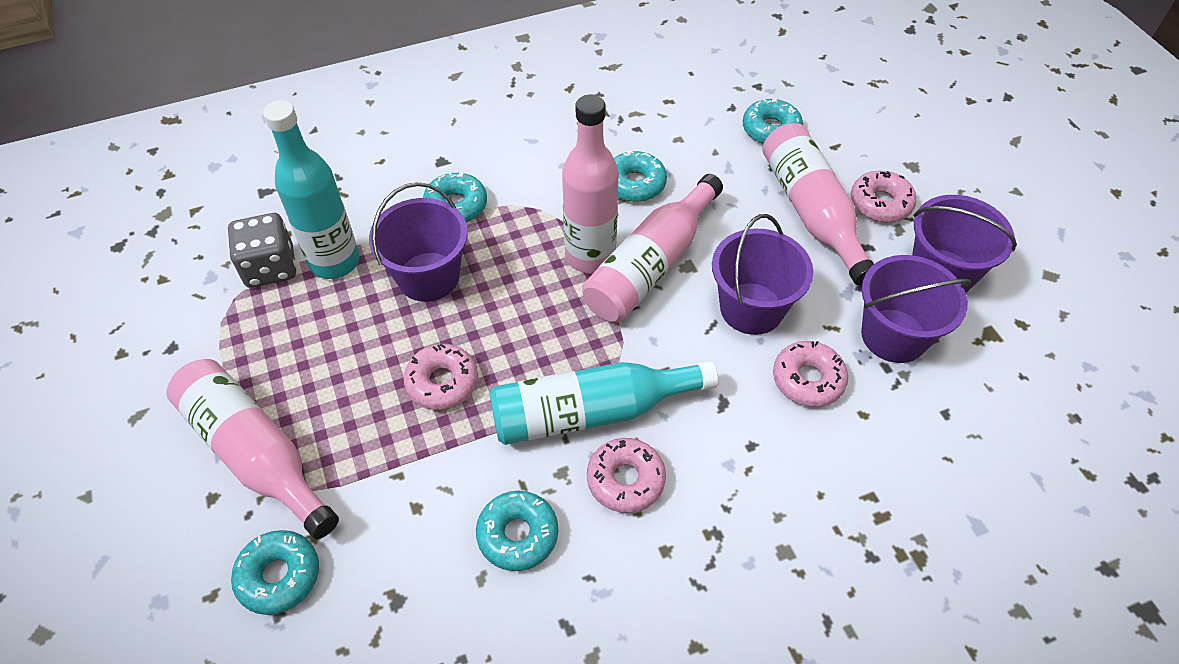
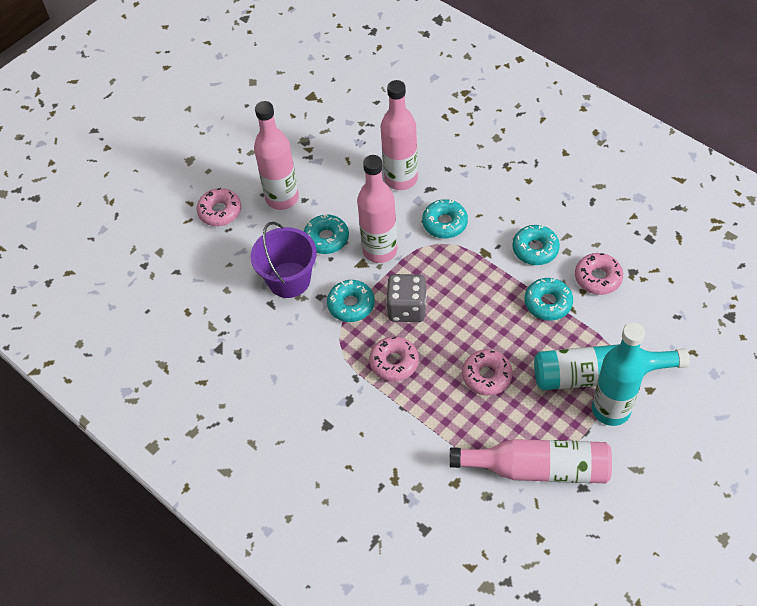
purple bucket: 4 -> 1

